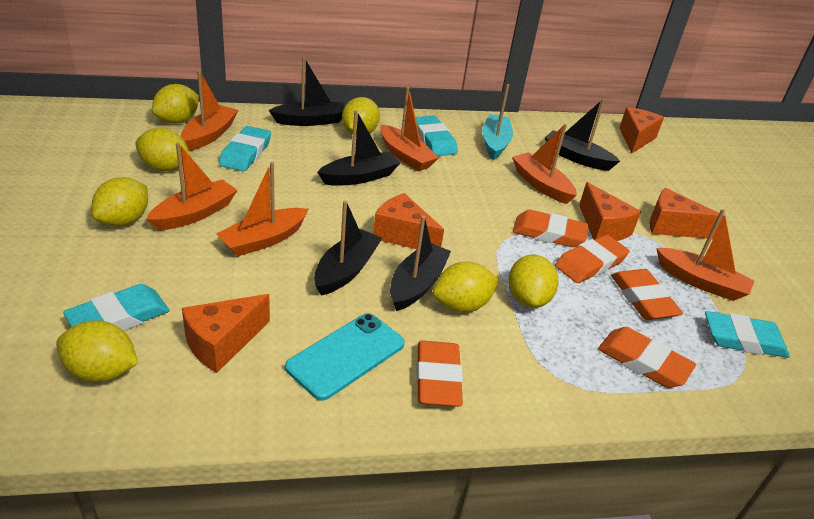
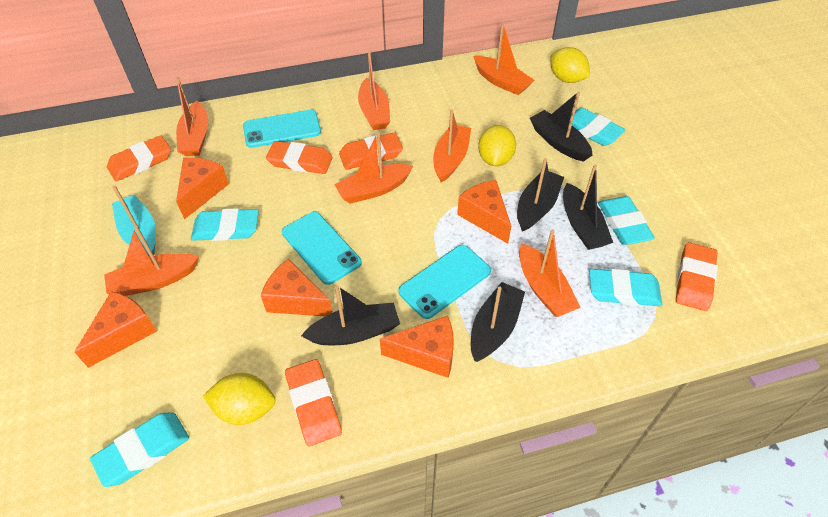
orange boat: 6 -> 7
turquoise eraser: 4 -> 5
turquoise phone: 1 -> 3
yellow lemon: 7 -> 3

